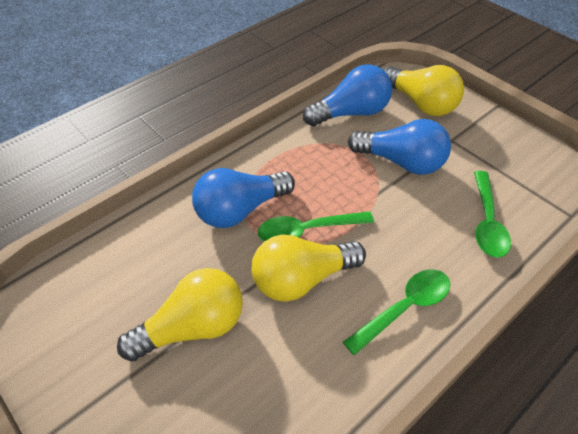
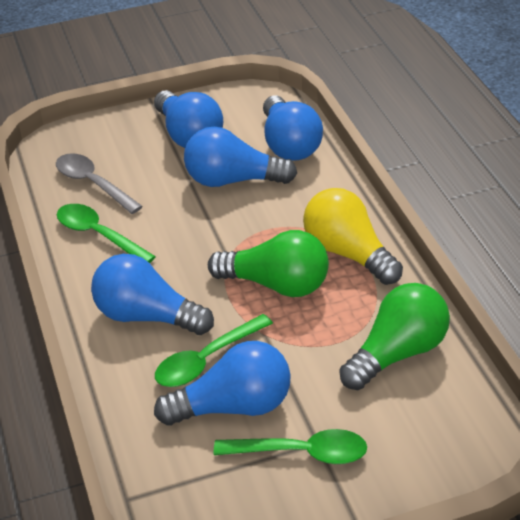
blue light bulb: 3 -> 5
green light bulb: 0 -> 2
grey spoon: 0 -> 1
yellow light bulb: 3 -> 1

